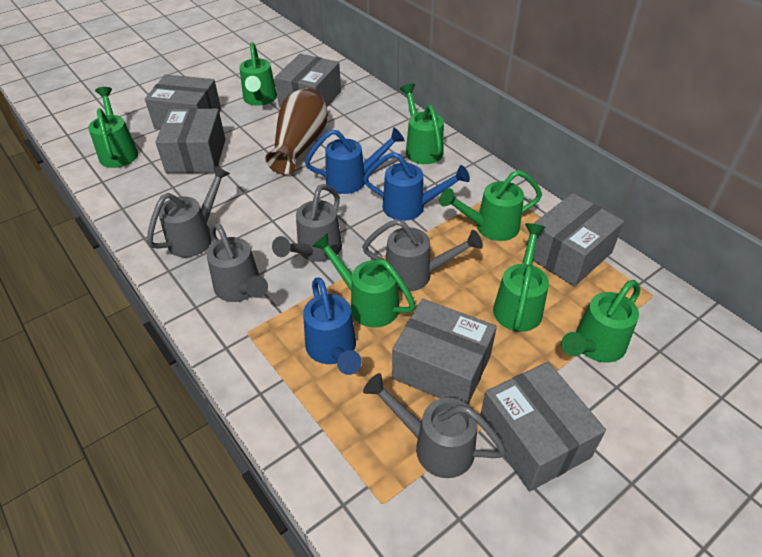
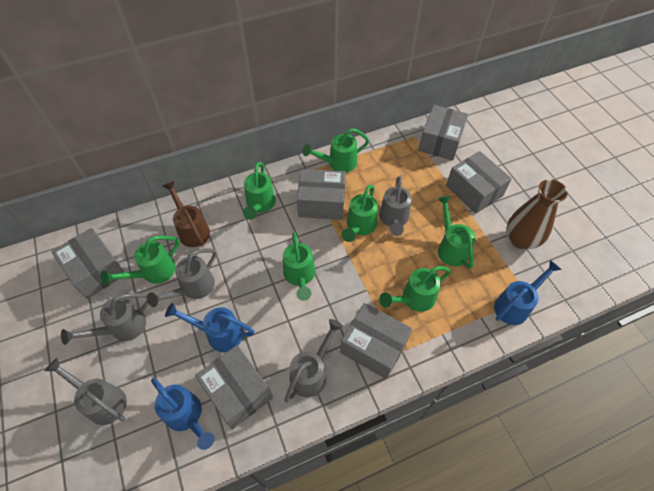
brown watering can: 0 -> 1

